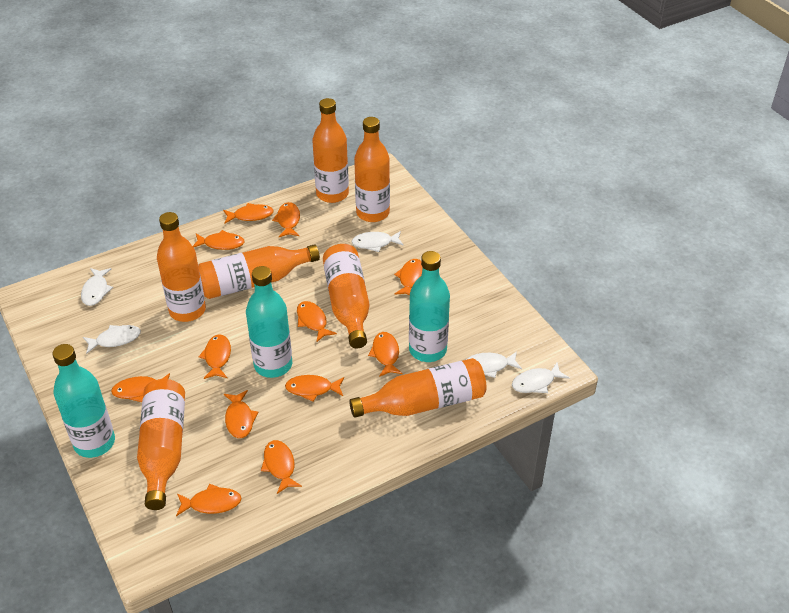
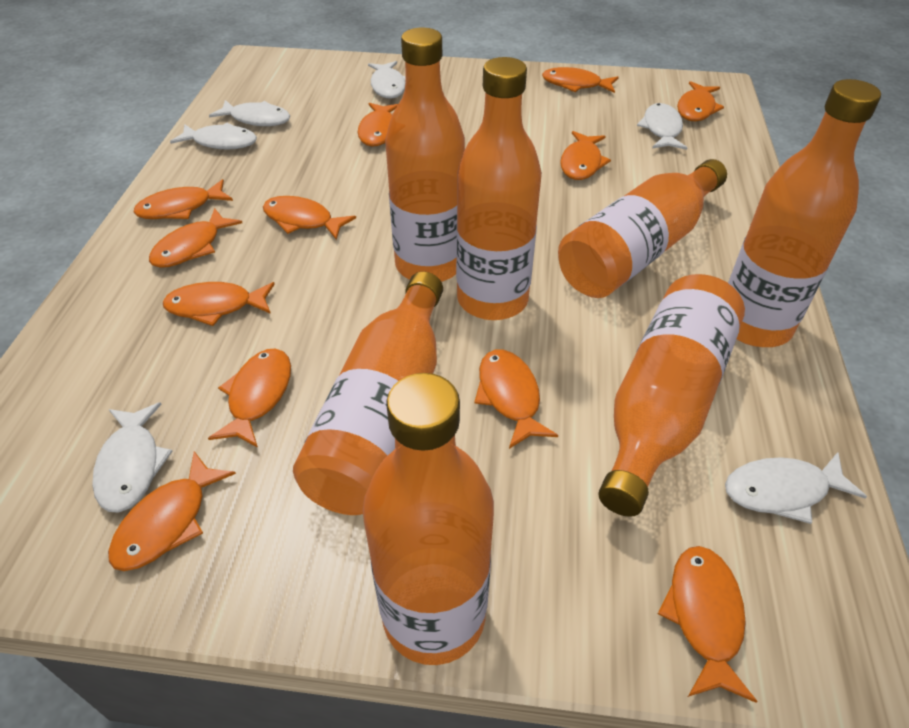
turquoise bottle: 3 -> 0
white fish: 5 -> 6

